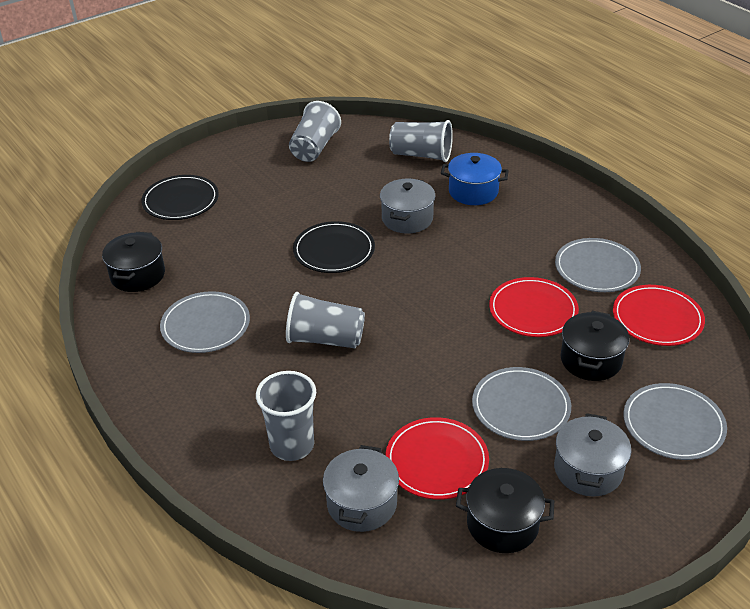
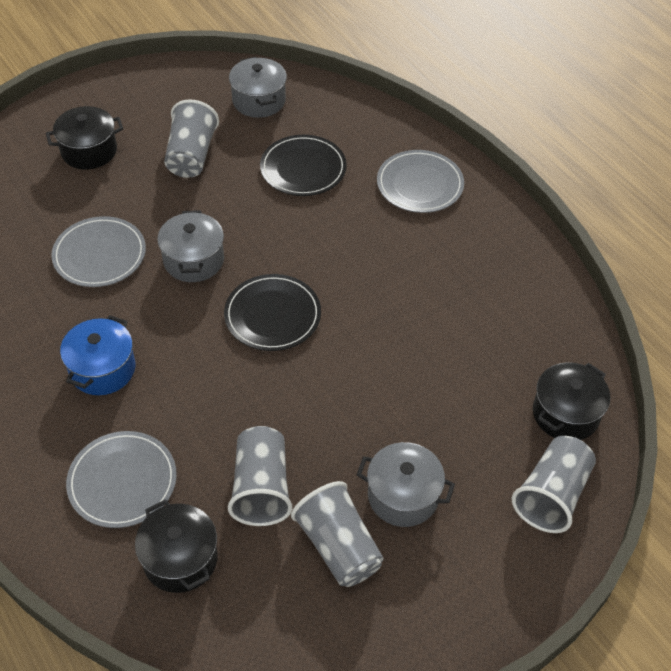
grey plate: 4 -> 3
red plate: 3 -> 0

